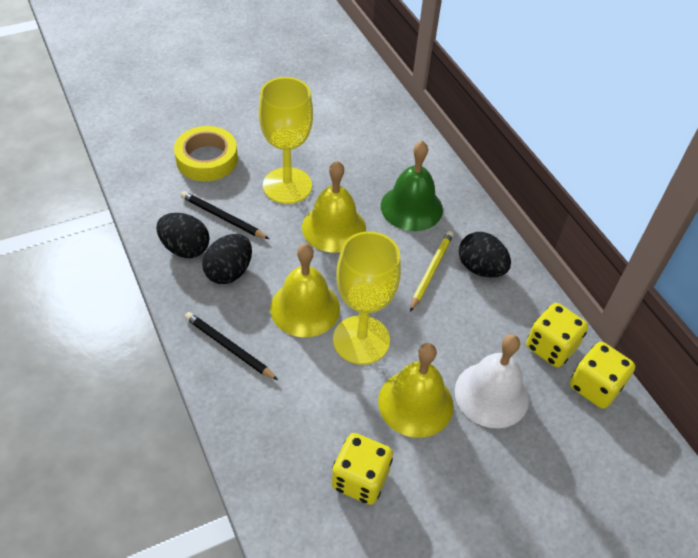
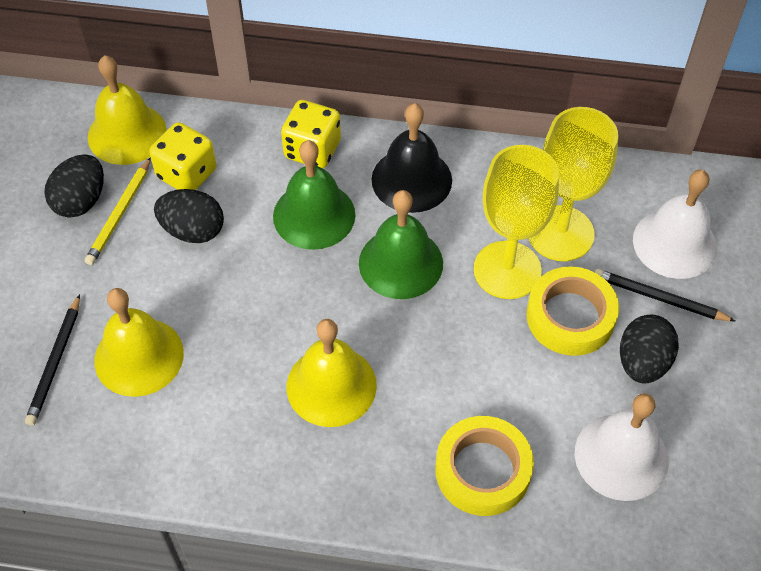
black bell: 0 -> 1
green bell: 1 -> 2
white bell: 1 -> 2
yellow dice: 3 -> 2
yellow tape: 1 -> 2

